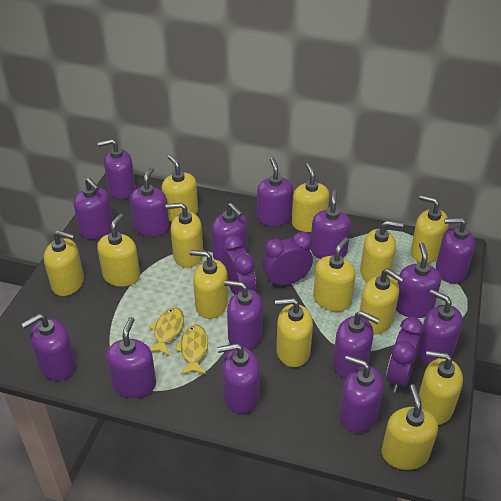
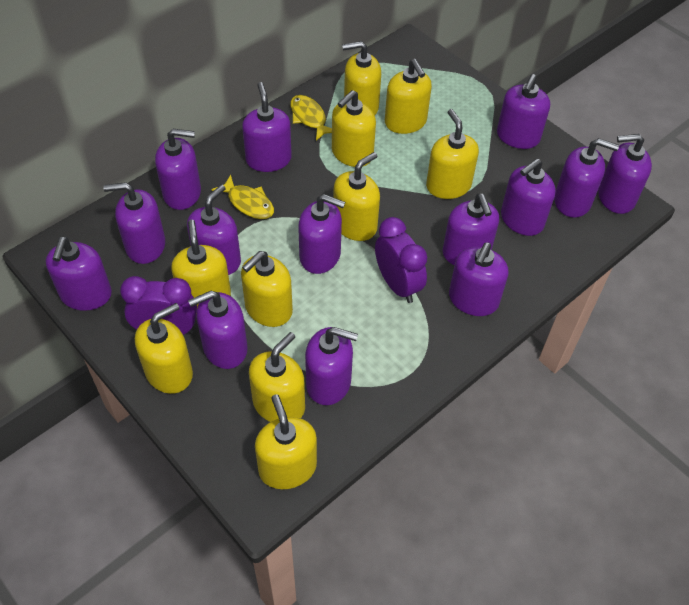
purple clock: 3 -> 2
purple soap dispenser: 15 -> 14
yellow soap dispenser: 13 -> 10

